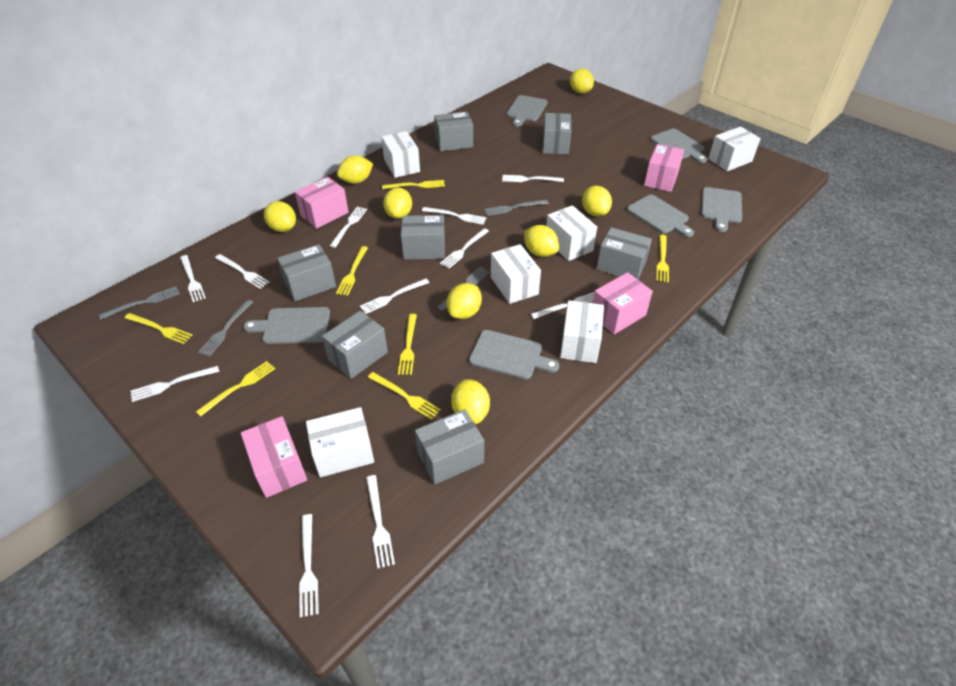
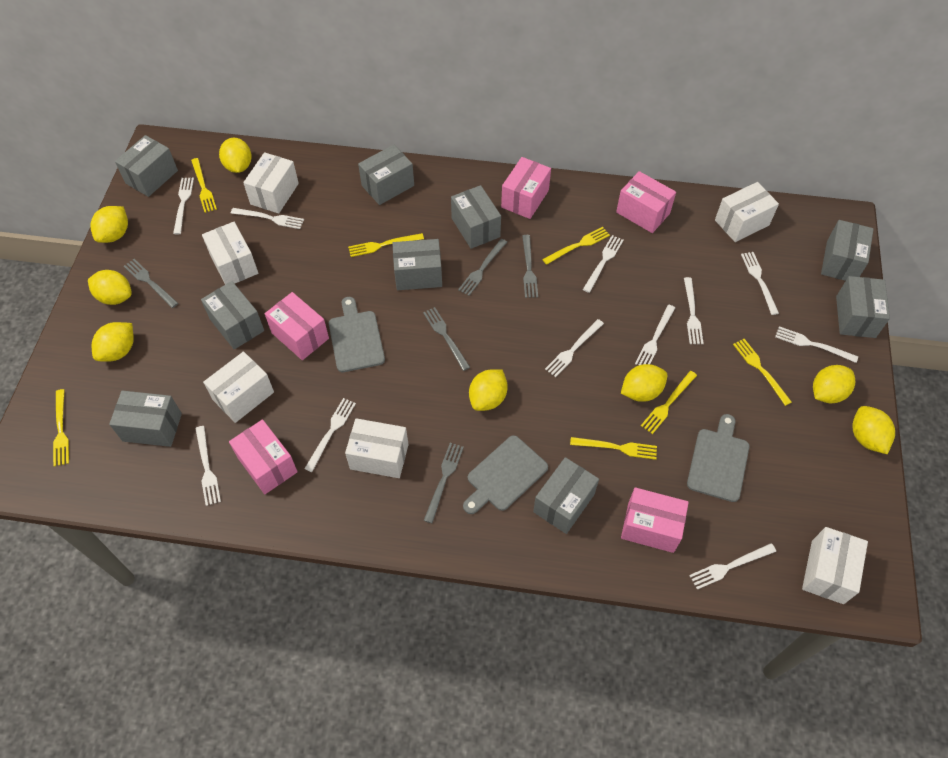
grey box: 7 -> 9
grey cutting board: 6 -> 3
grey fork: 4 -> 5
pink box: 4 -> 5

